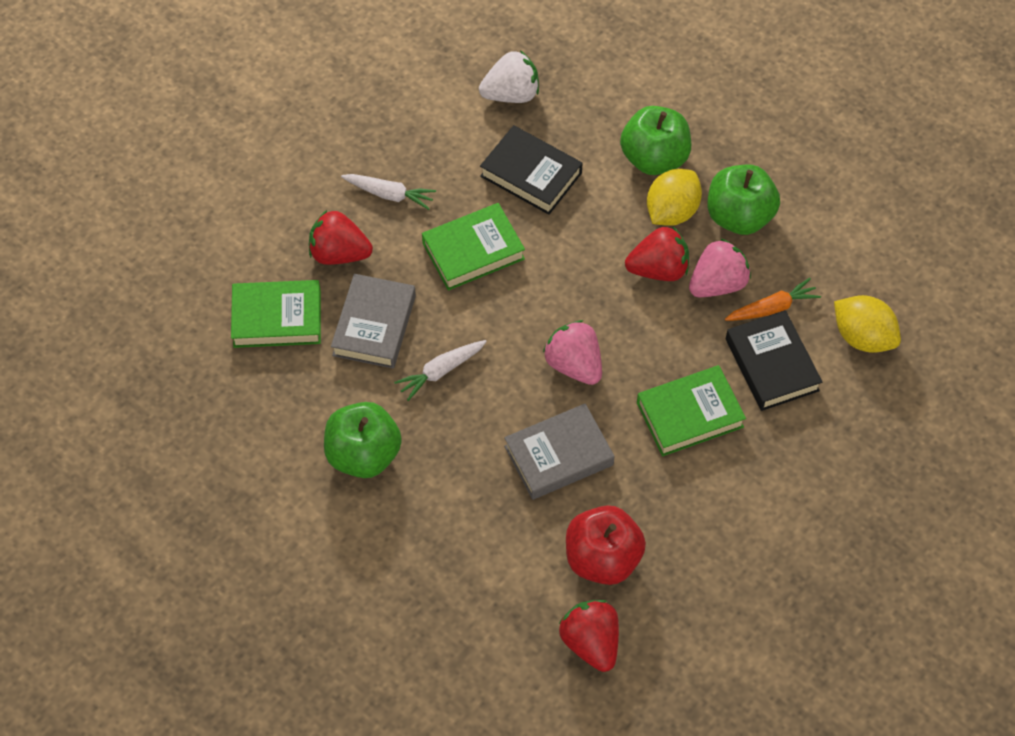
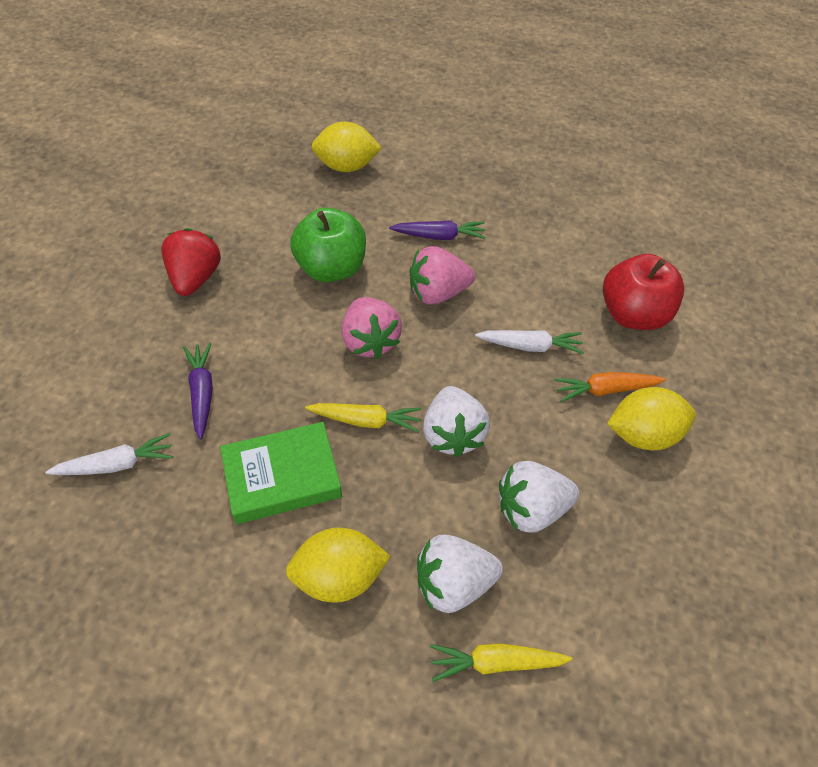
black book: 2 -> 0
green apple: 3 -> 1
green book: 3 -> 1
grey book: 2 -> 0
purple carrot: 0 -> 2
red strawberry: 3 -> 1
white strawberry: 1 -> 3
yellow carrot: 0 -> 2
yellow lemon: 2 -> 3

